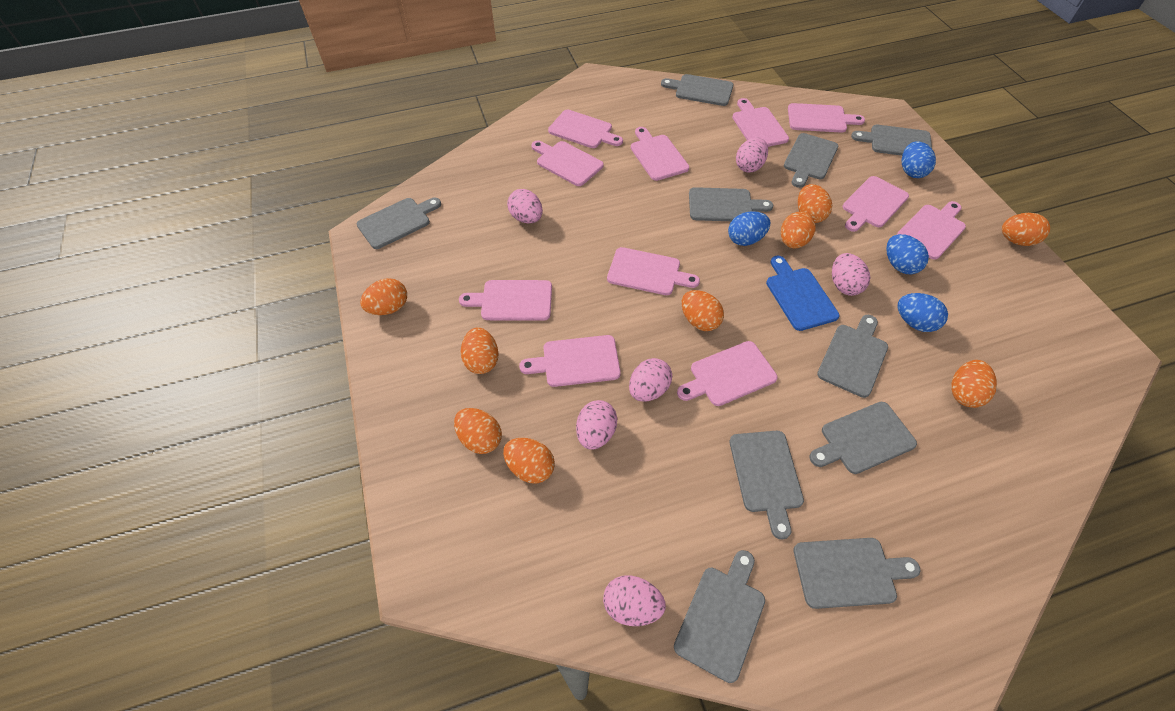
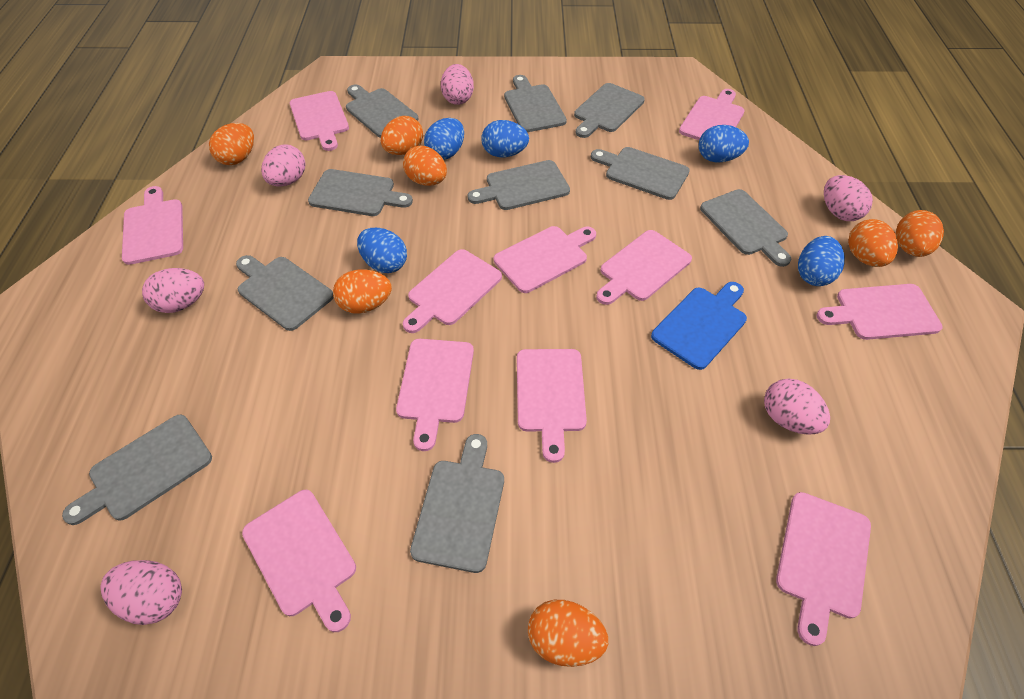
blue egg: 4 -> 5
orange egg: 9 -> 7

